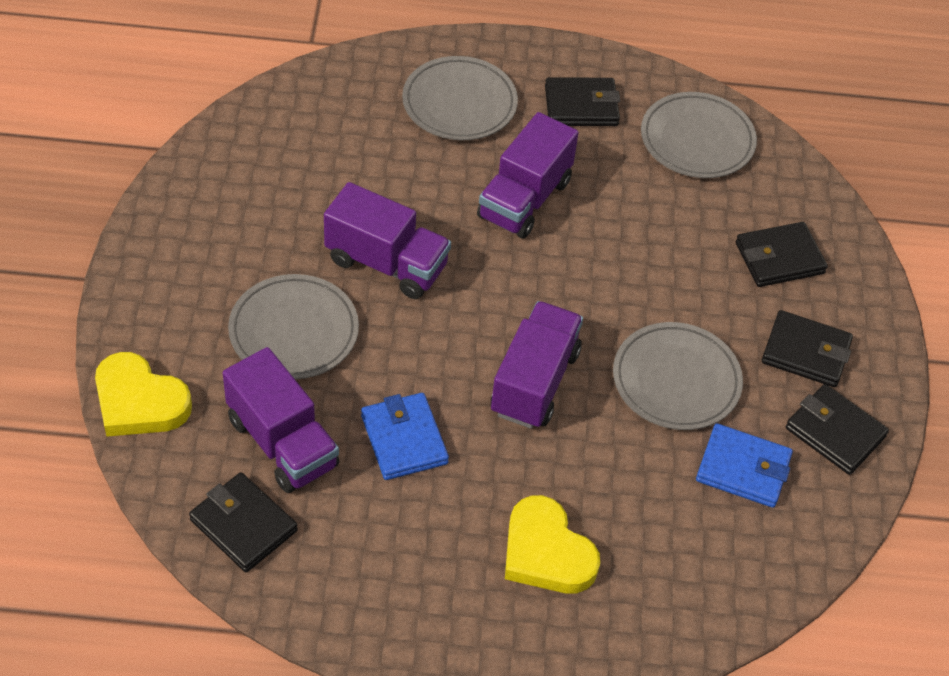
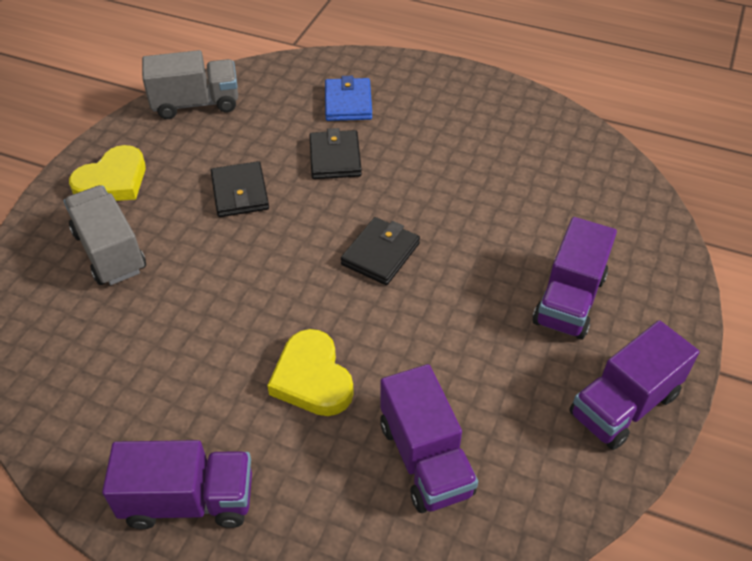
black wallet: 5 -> 3
blue wallet: 2 -> 1
grey plate: 4 -> 0
grey truck: 0 -> 2

